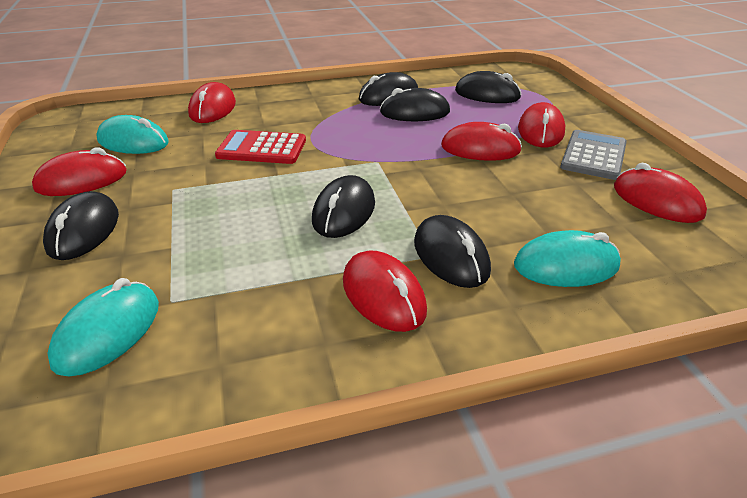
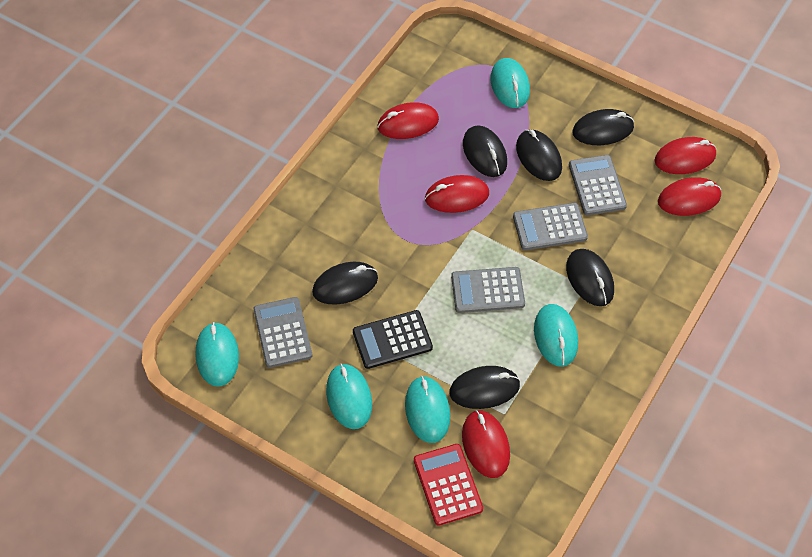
black calculator: 0 -> 1
grey calculator: 1 -> 4
red mouse: 6 -> 5
turquoise mouse: 3 -> 5

